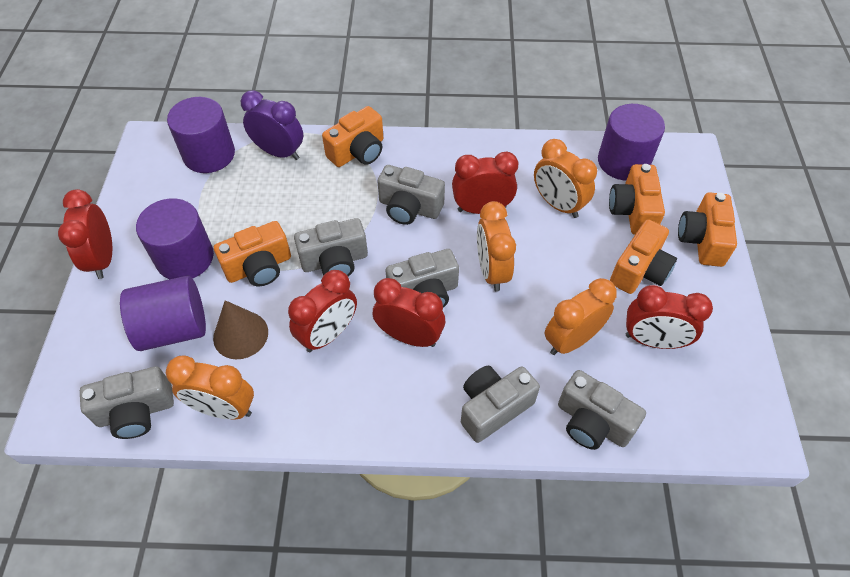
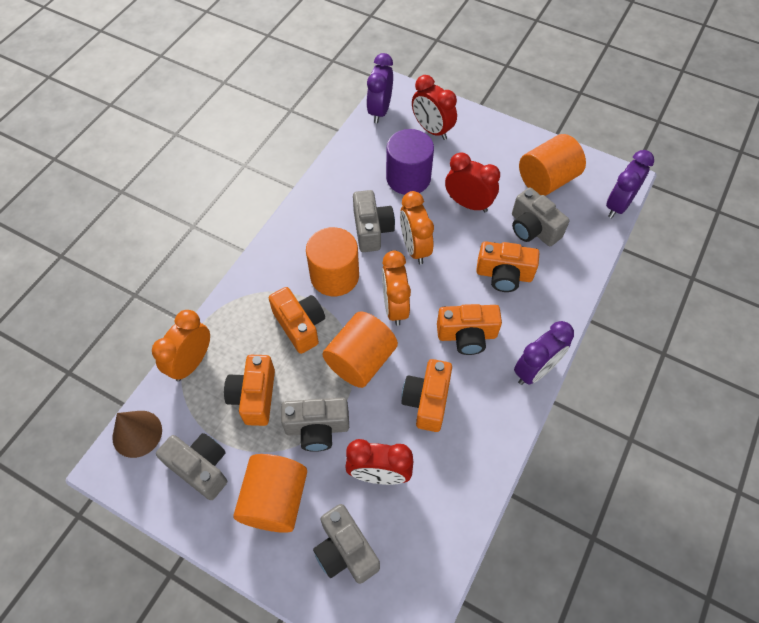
grey camera: 6 -> 5
orange clock: 4 -> 3
orange cylinder: 0 -> 4
purple clock: 1 -> 3
purple cylinder: 4 -> 1
red clock: 5 -> 3

